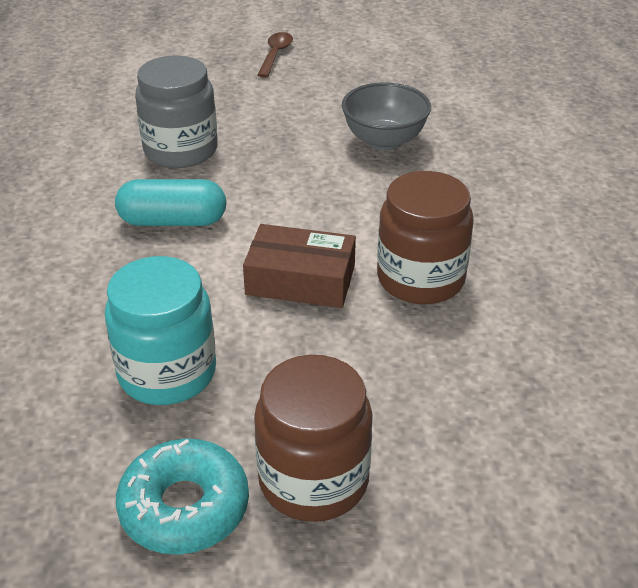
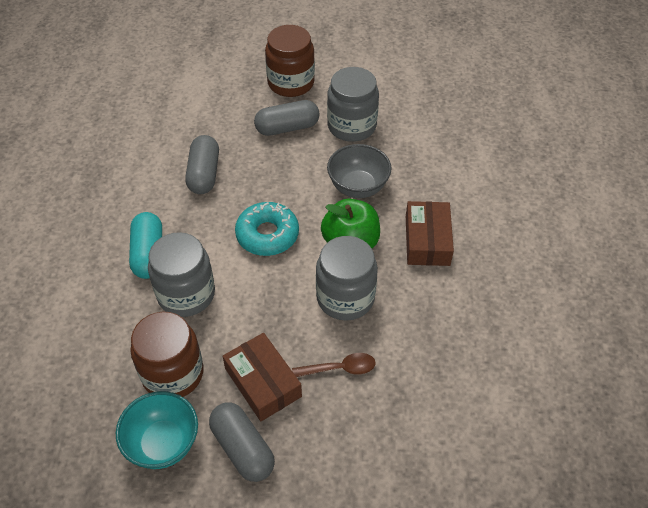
brown box: 1 -> 2
green apple: 0 -> 1
grey capsule: 0 -> 3
grey jar: 1 -> 3
turquoise bowl: 0 -> 1
turquoise jar: 1 -> 0

